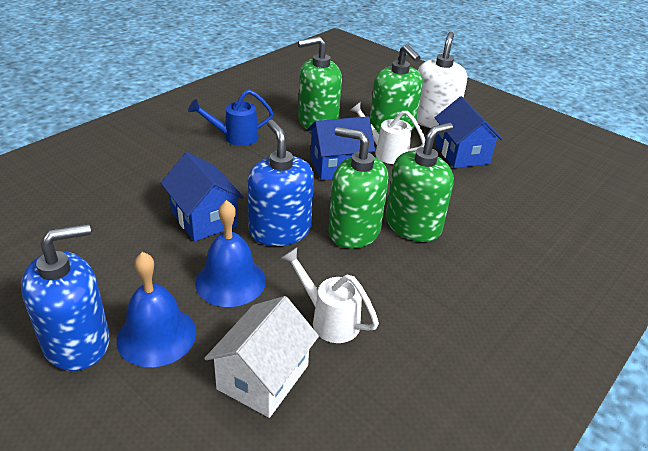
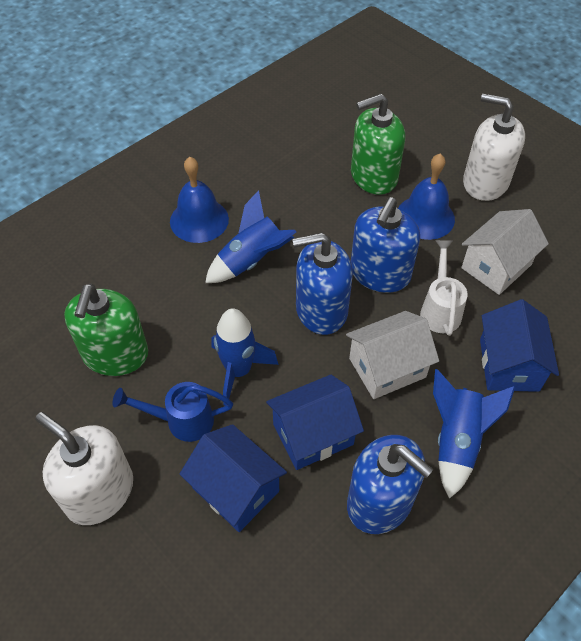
blue rocket: 0 -> 3
blue soap dispenser: 2 -> 3
green soap dispenser: 4 -> 2
white house: 1 -> 2
white soap dispenser: 1 -> 2
white watering can: 2 -> 1

